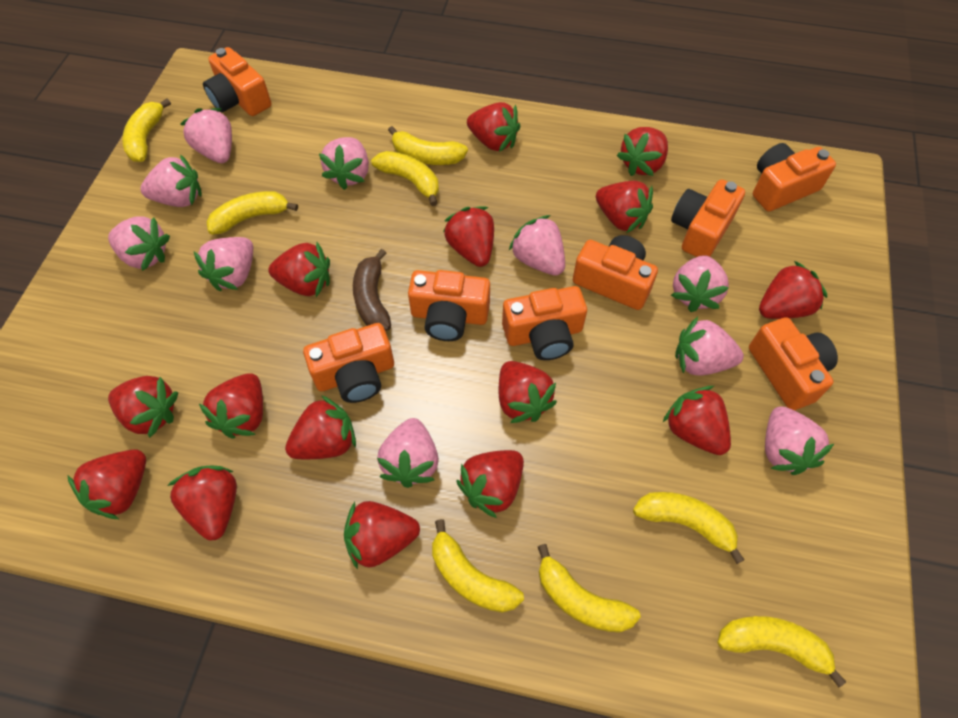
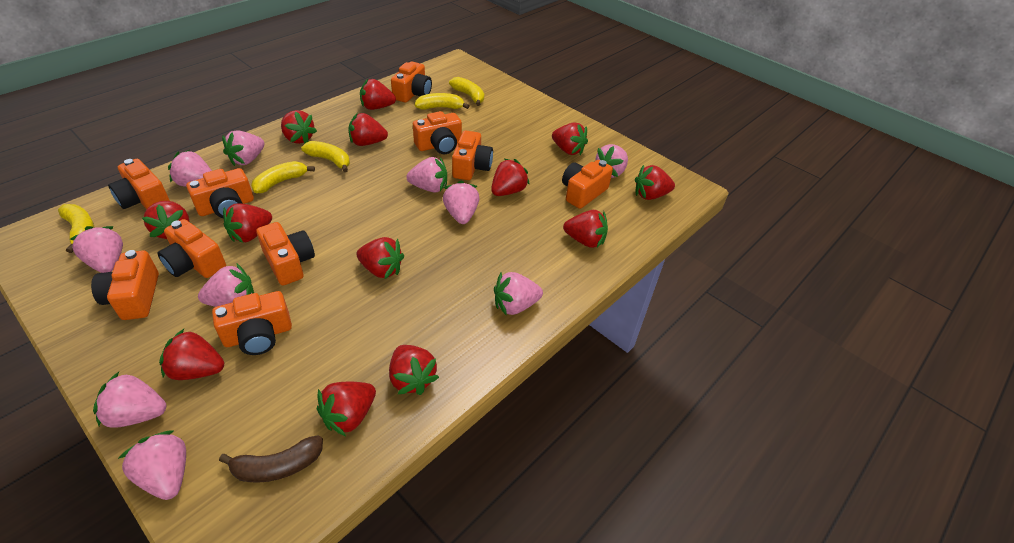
orange camera: 8 -> 10
red strawberry: 15 -> 13
yellow banana: 8 -> 5

